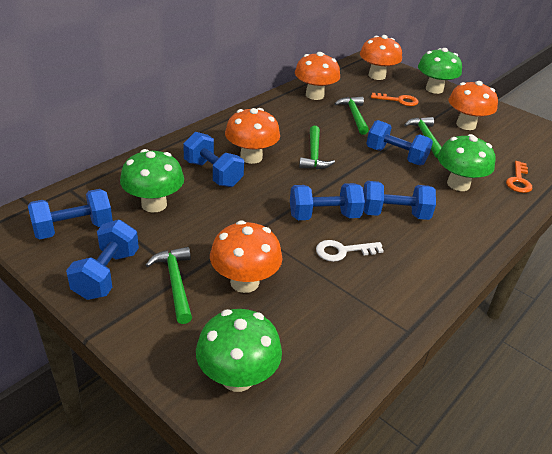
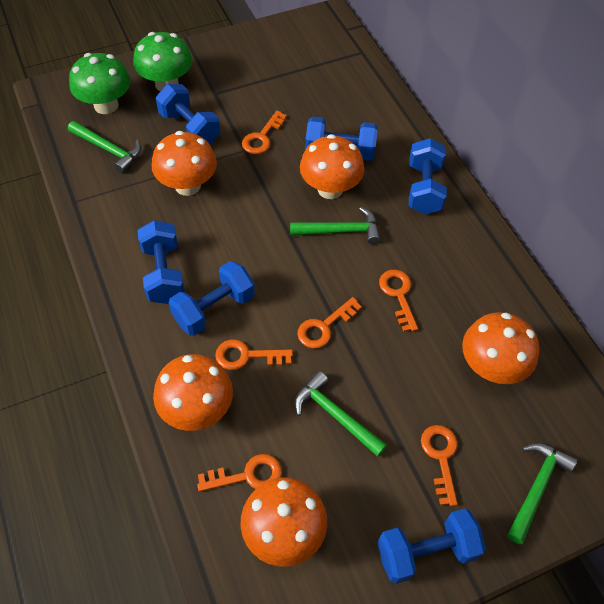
green mushroom: 4 -> 2
orange key: 2 -> 6
white key: 1 -> 0

